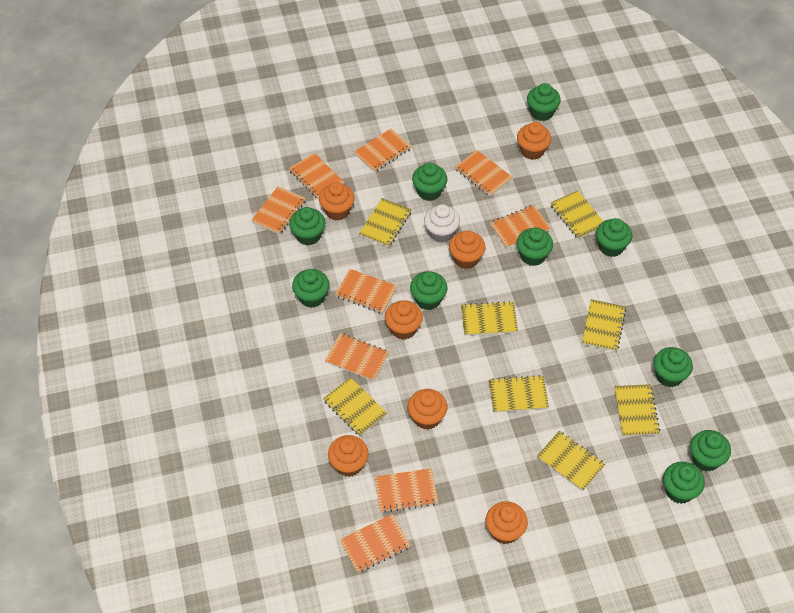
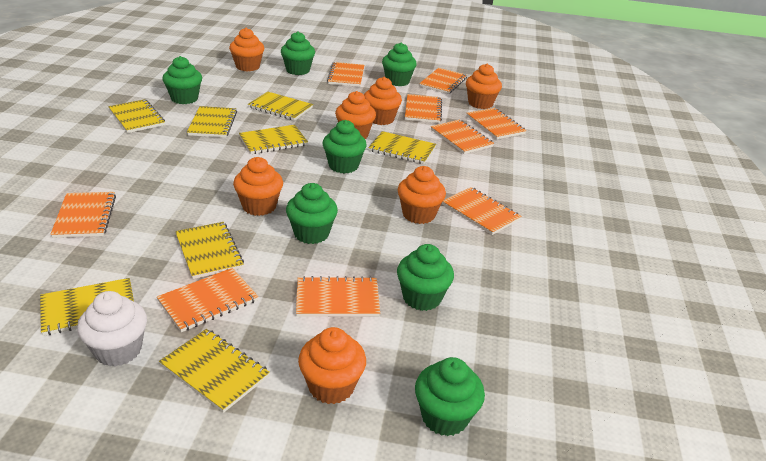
green cupcake: 10 -> 7

